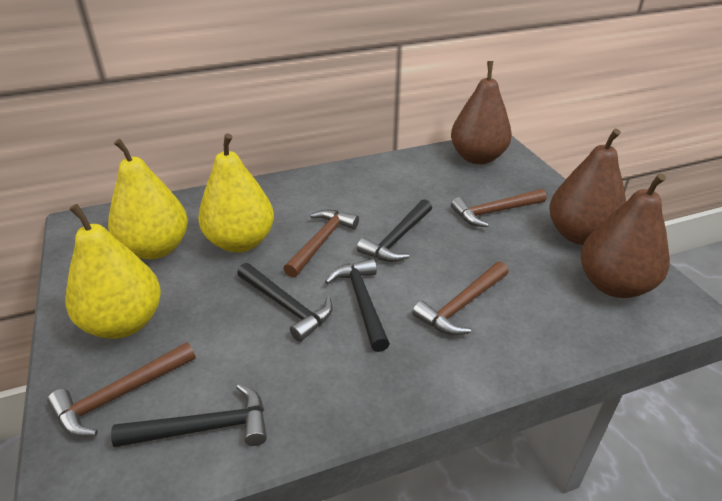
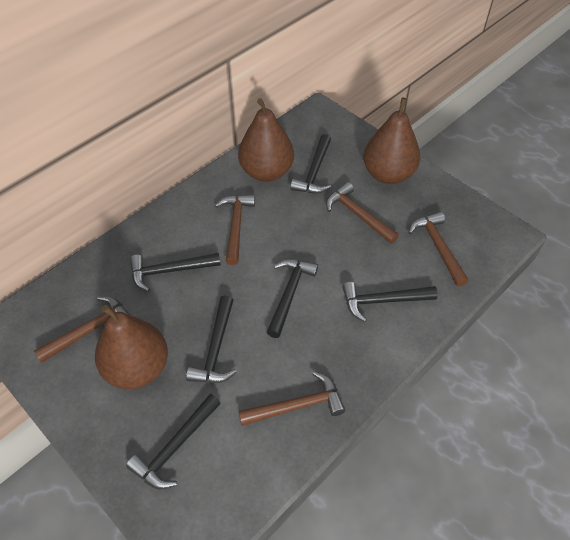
black hammer: 4 -> 6
brown hammer: 4 -> 5
yellow pear: 3 -> 0

